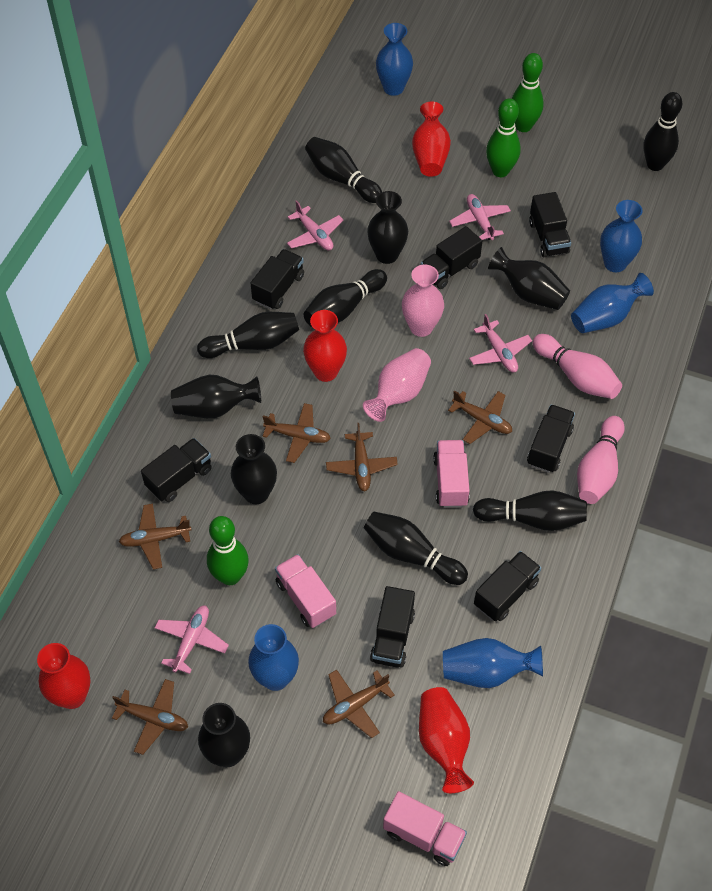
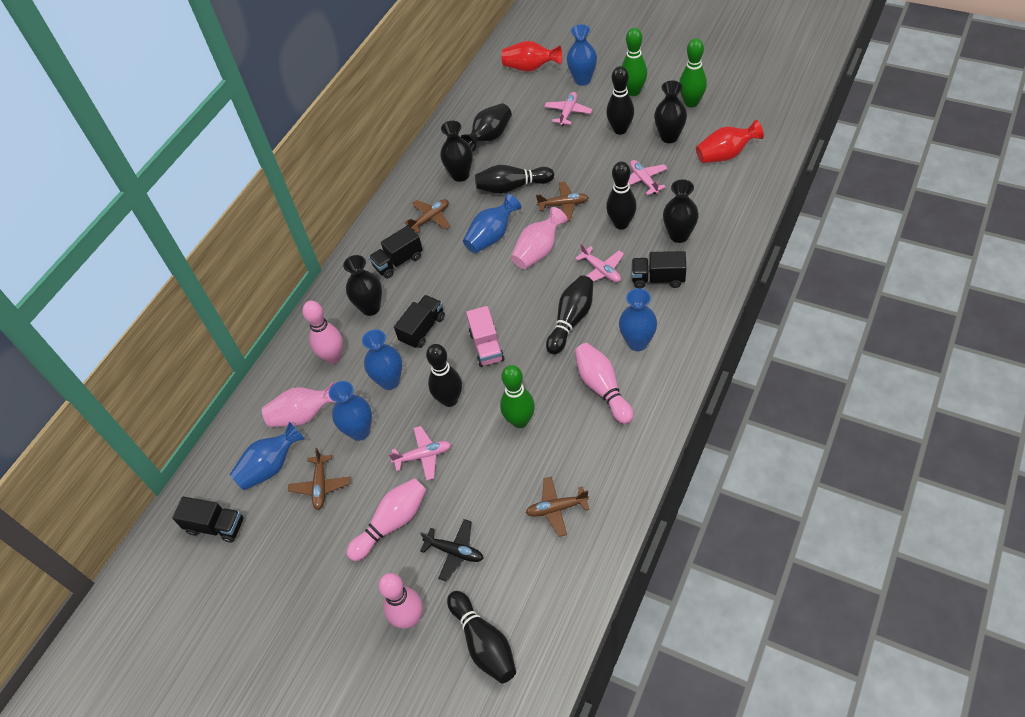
black plane: 0 -> 1
black truck: 7 -> 4
blue vase: 5 -> 6
brown plane: 6 -> 4
pink bowling pin: 2 -> 4
pink truck: 3 -> 1
red vase: 4 -> 2

